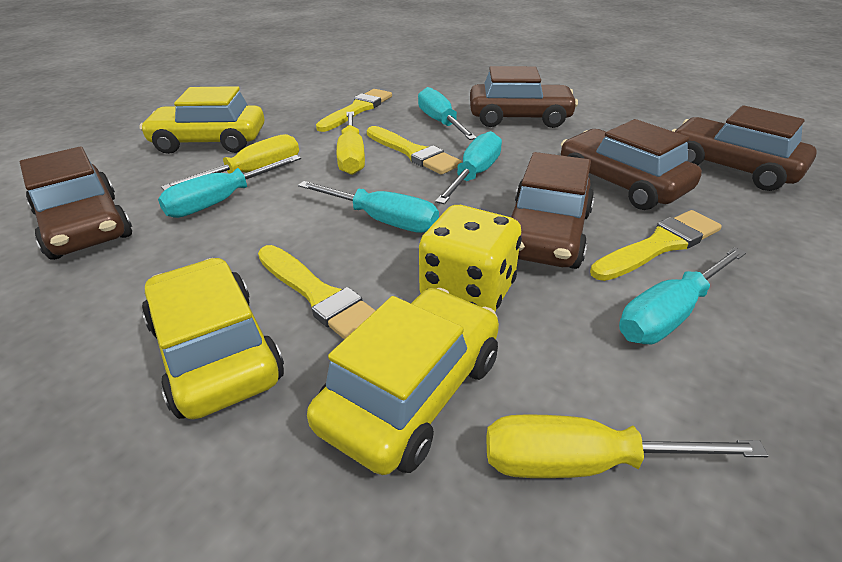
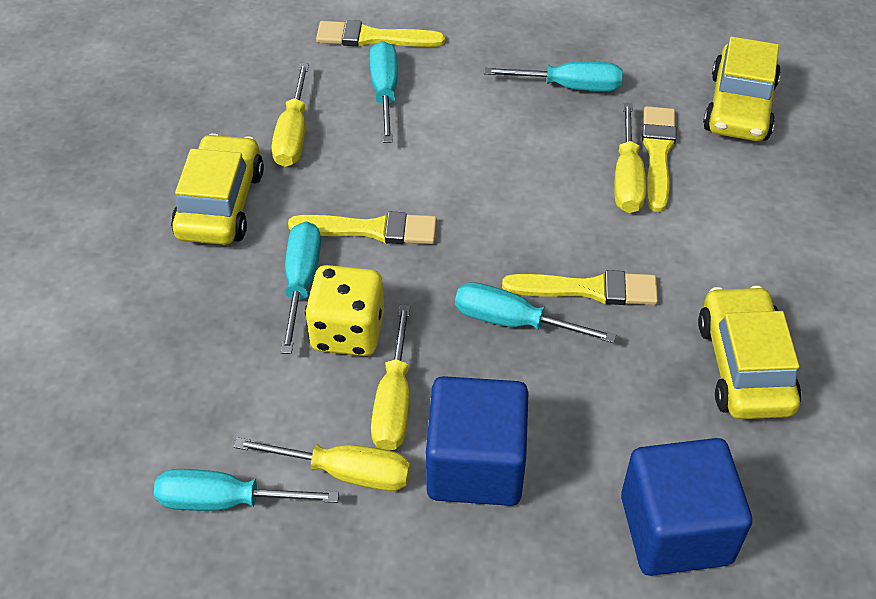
blue cube: 0 -> 2
brown car: 5 -> 0
yellow screwdriver: 3 -> 4

